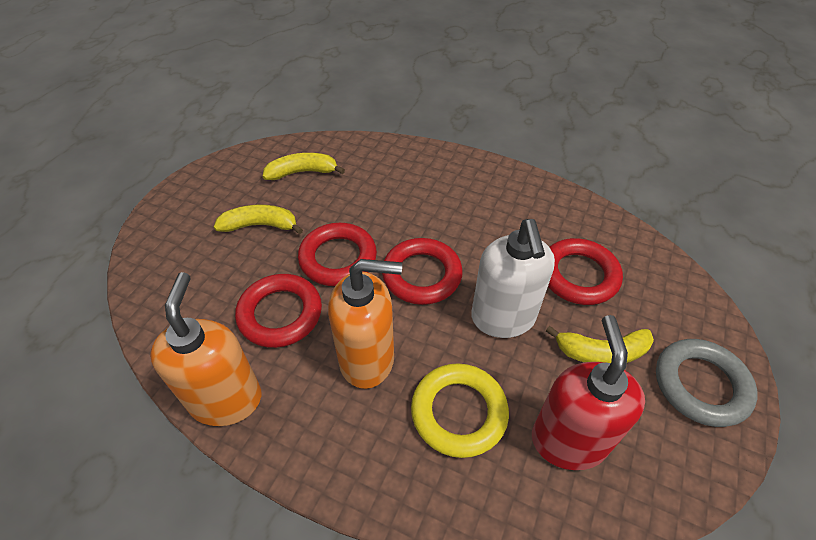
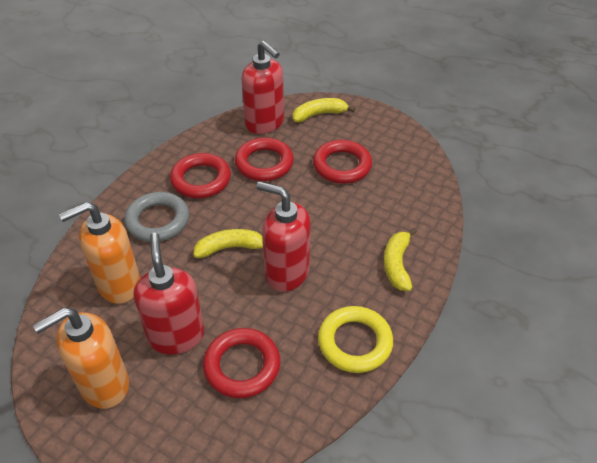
red soap dispenser: 1 -> 3
white soap dispenser: 1 -> 0

